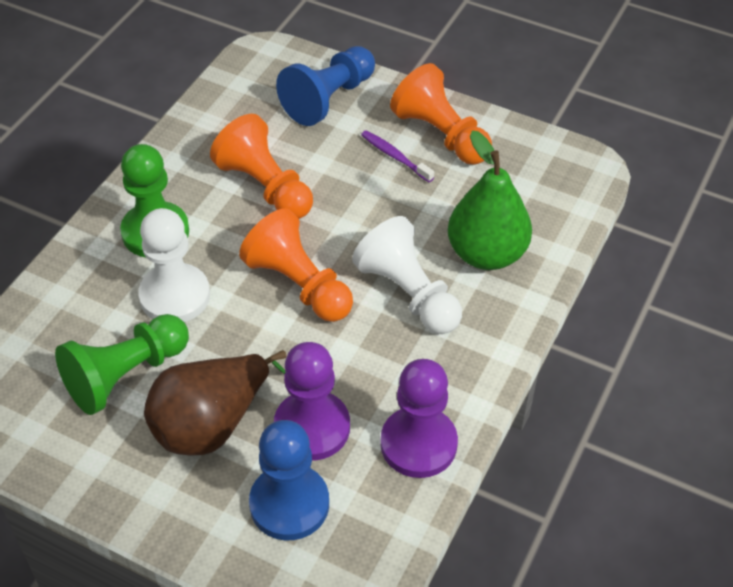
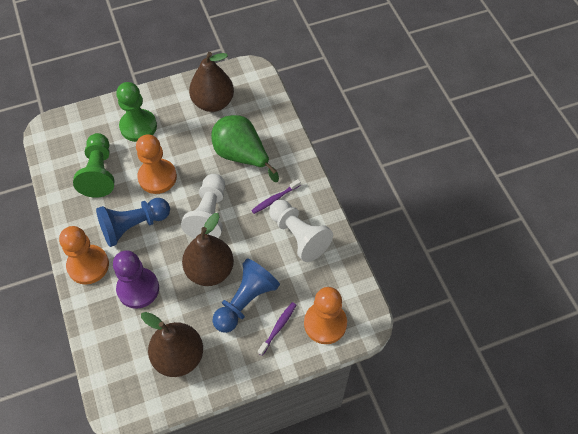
brown pear: 1 -> 3
purple pawn: 2 -> 1
purple toothbrush: 1 -> 2

